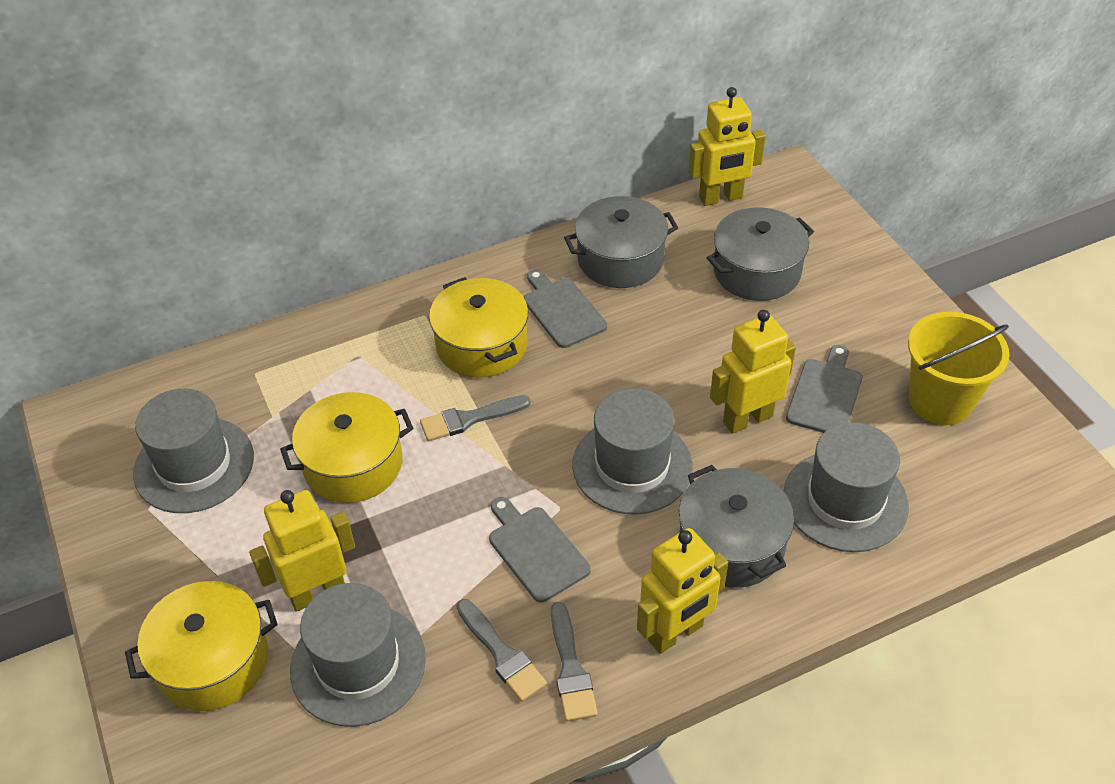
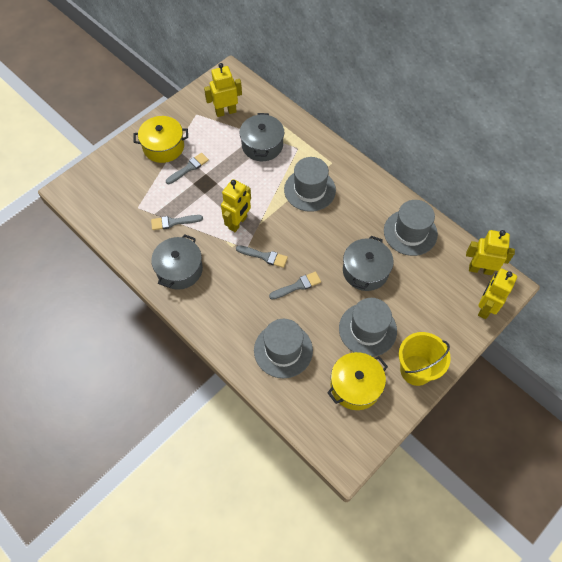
grey brush: 3 -> 4
grey cutting board: 3 -> 0
yellow pot: 3 -> 2

